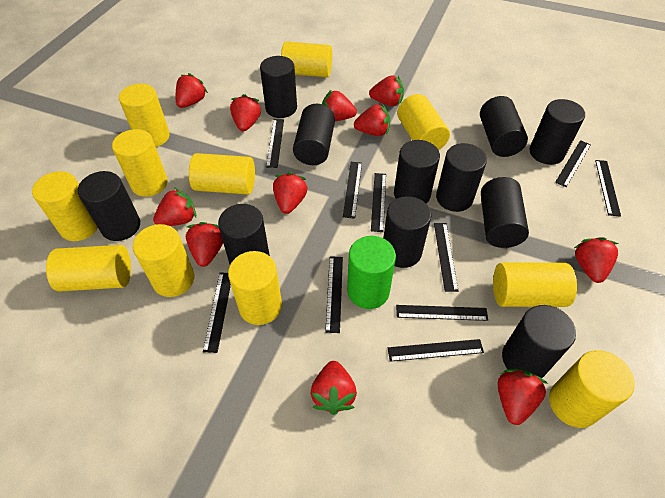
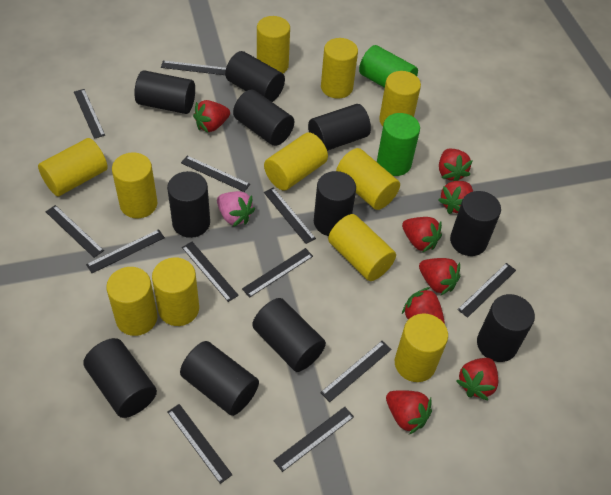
black ruler: 10 -> 12
green cylinder: 1 -> 2
pink strawberry: 0 -> 1
red strawberry: 11 -> 8

